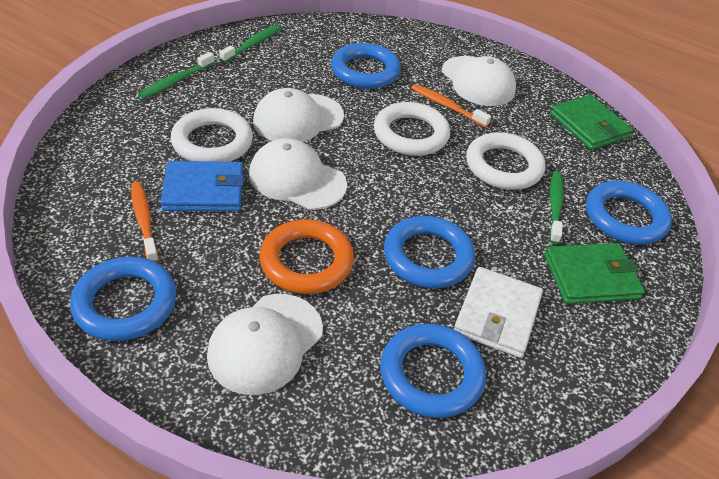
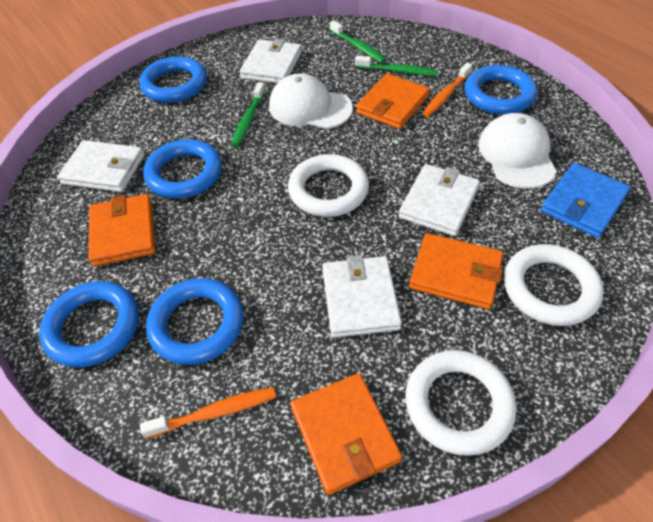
green wallet: 2 -> 0
orange ring: 1 -> 0
orange wallet: 0 -> 4
white cap: 4 -> 2
white wallet: 1 -> 4

